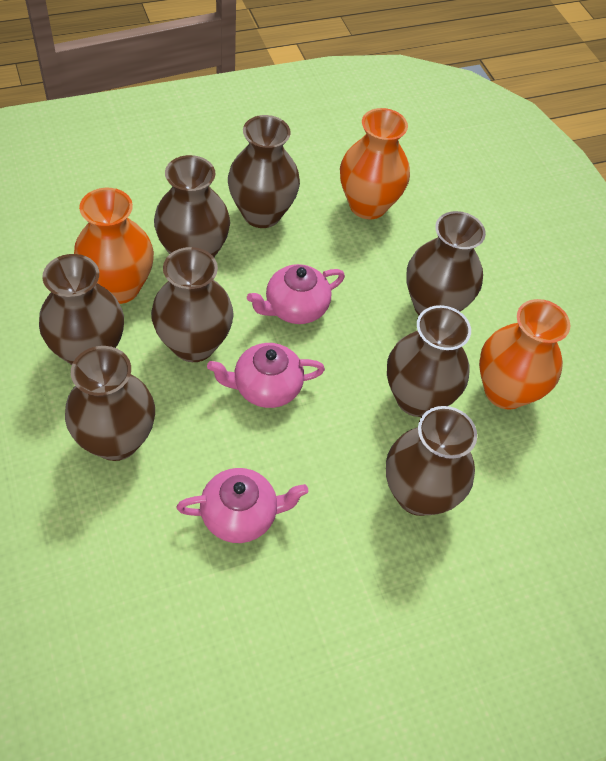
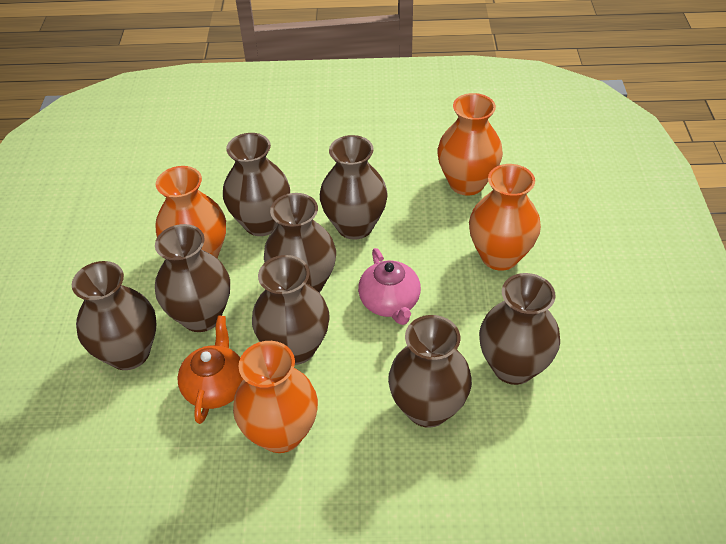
orange teapot: 0 -> 1
orange vase: 3 -> 4
pink teapot: 3 -> 1

